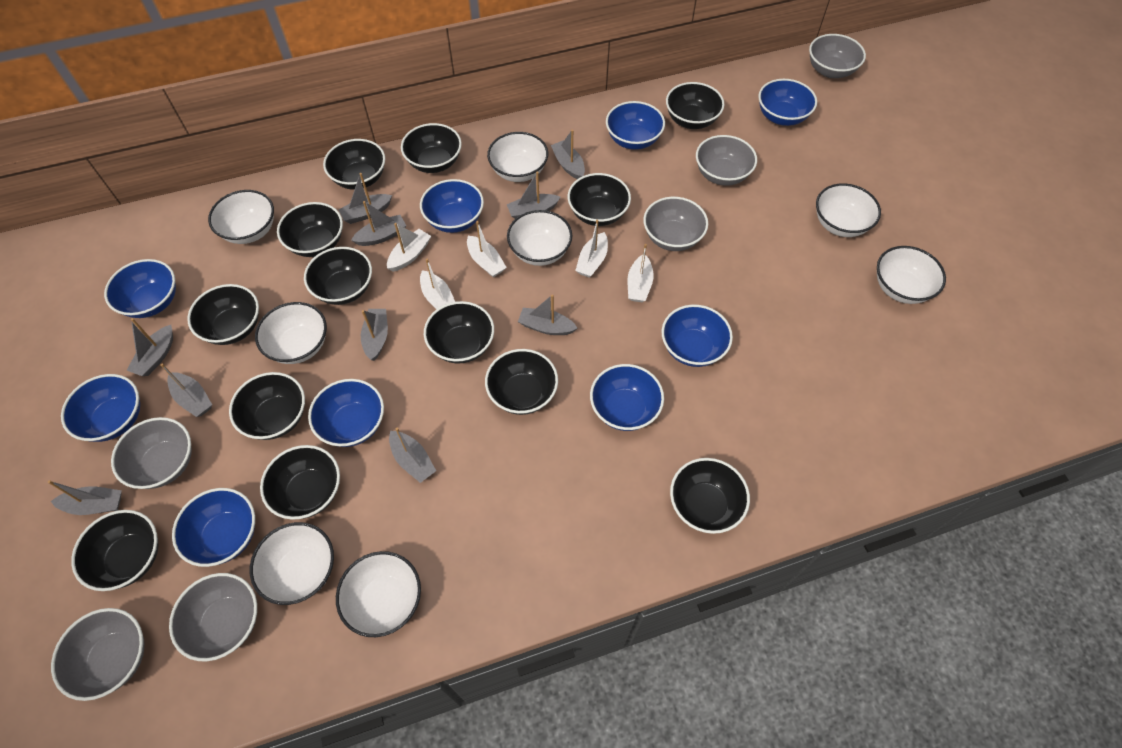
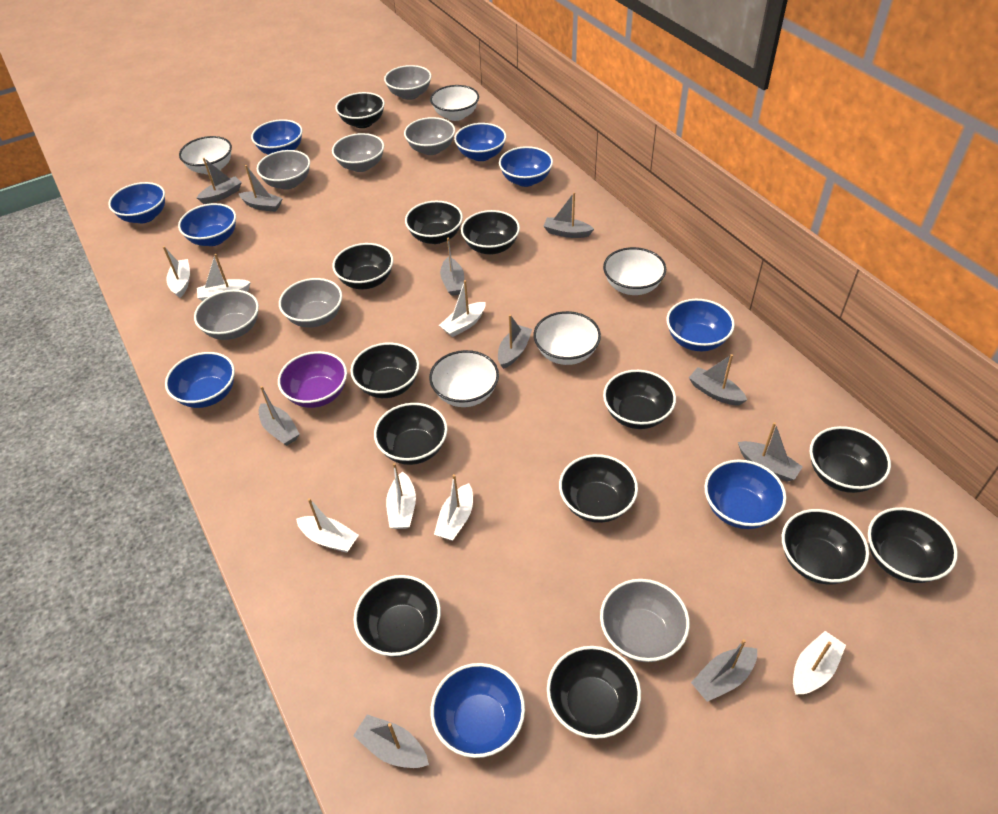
grey bowl: 6 -> 7
purple bowl: 0 -> 1
white boat: 5 -> 7
white bowl: 8 -> 5

